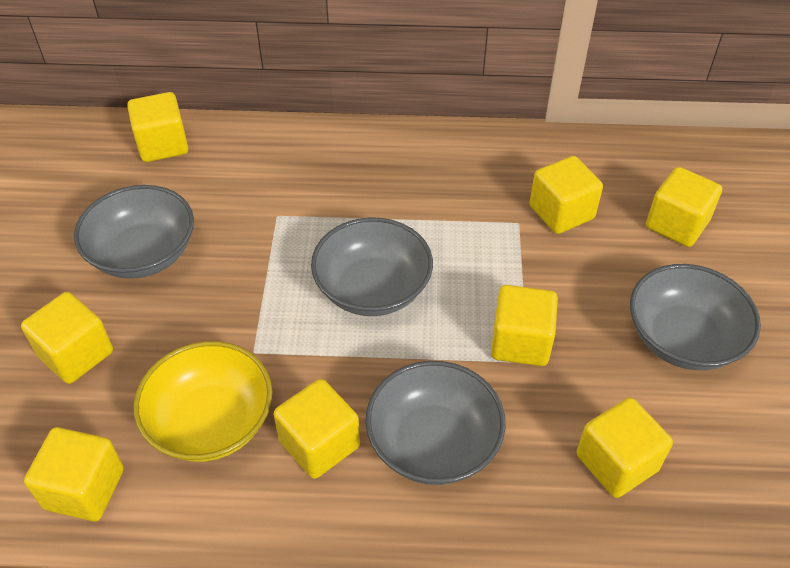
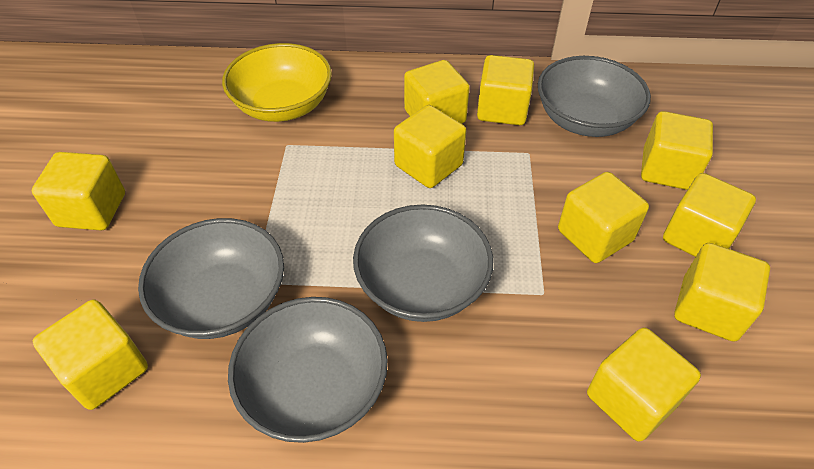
yellow cube: 8 -> 10

